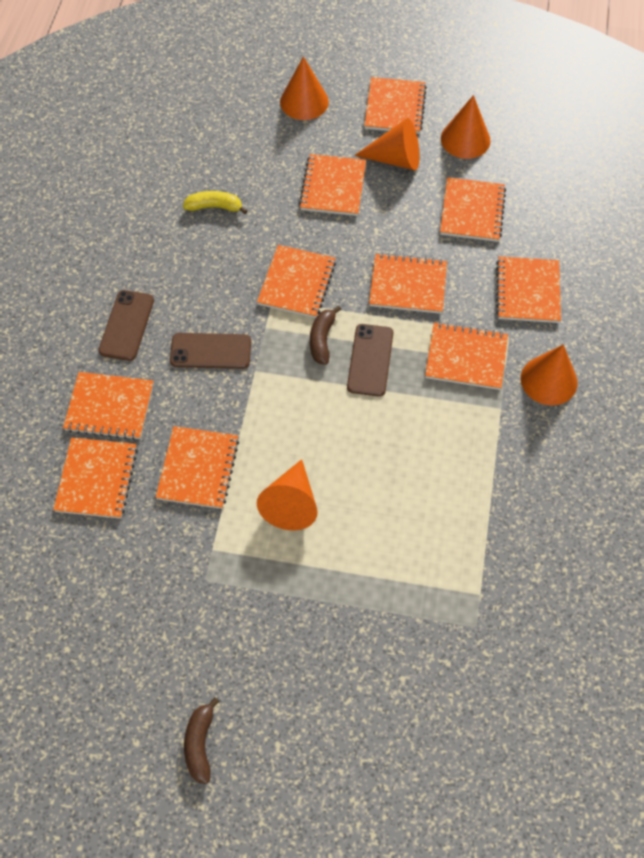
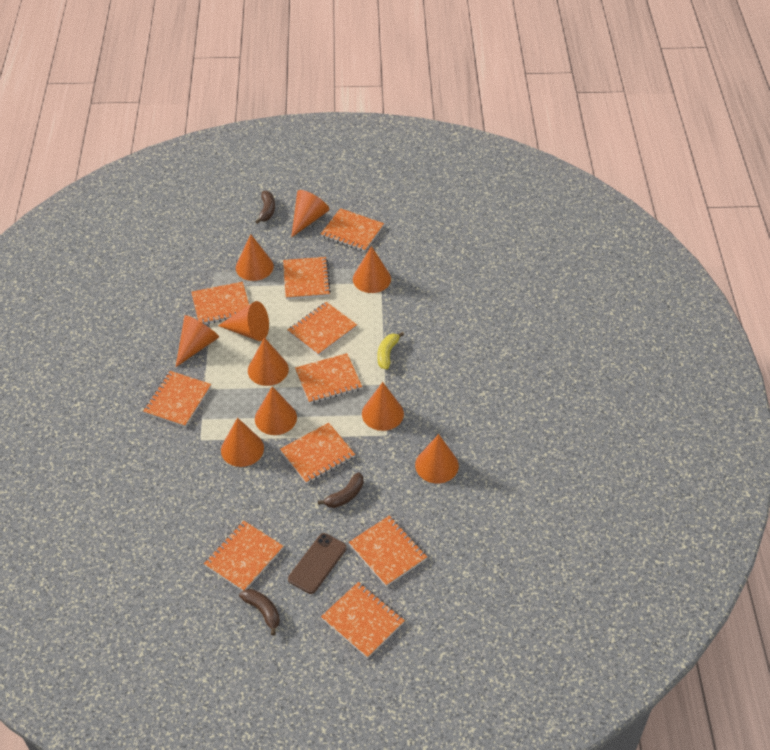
brown banana: 2 -> 3
brown phone: 3 -> 1
orange cone: 5 -> 10

